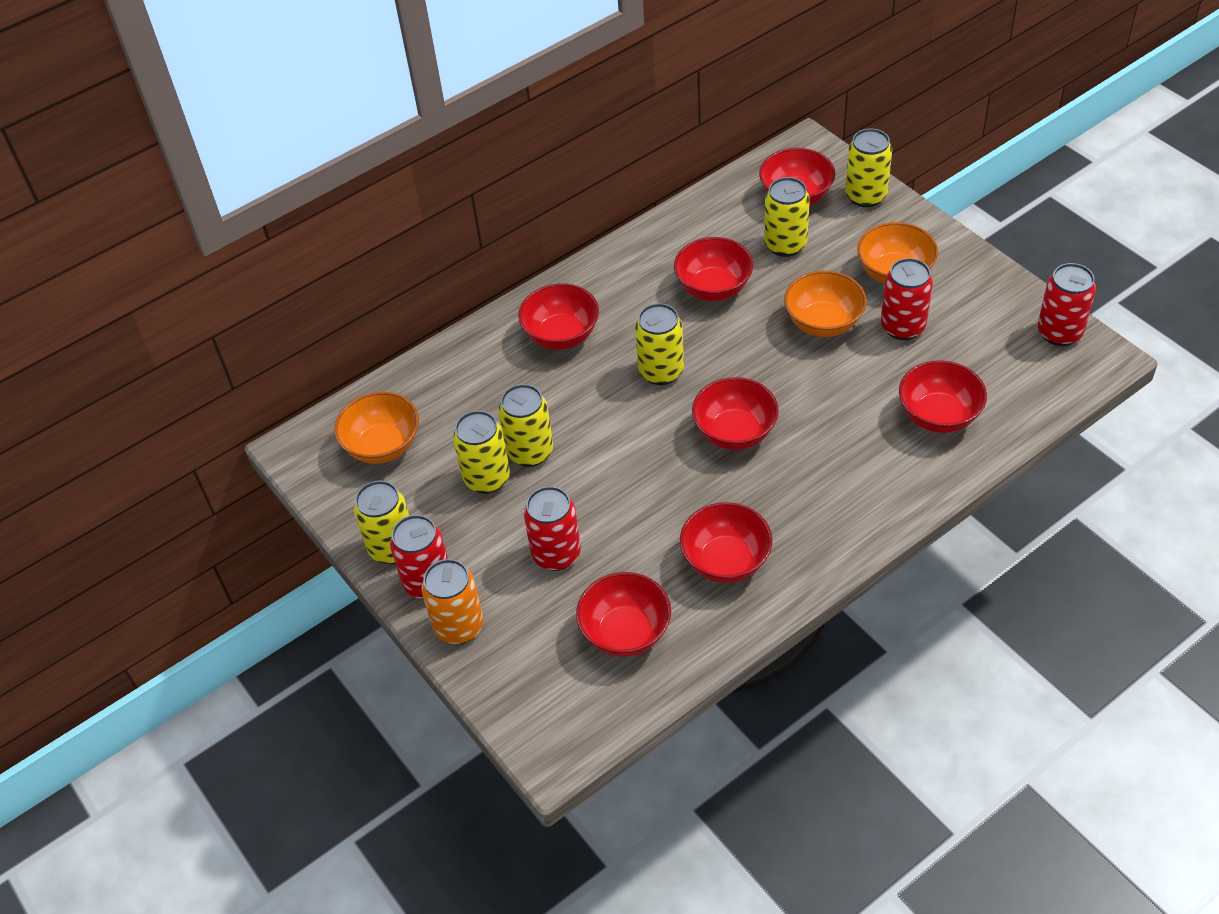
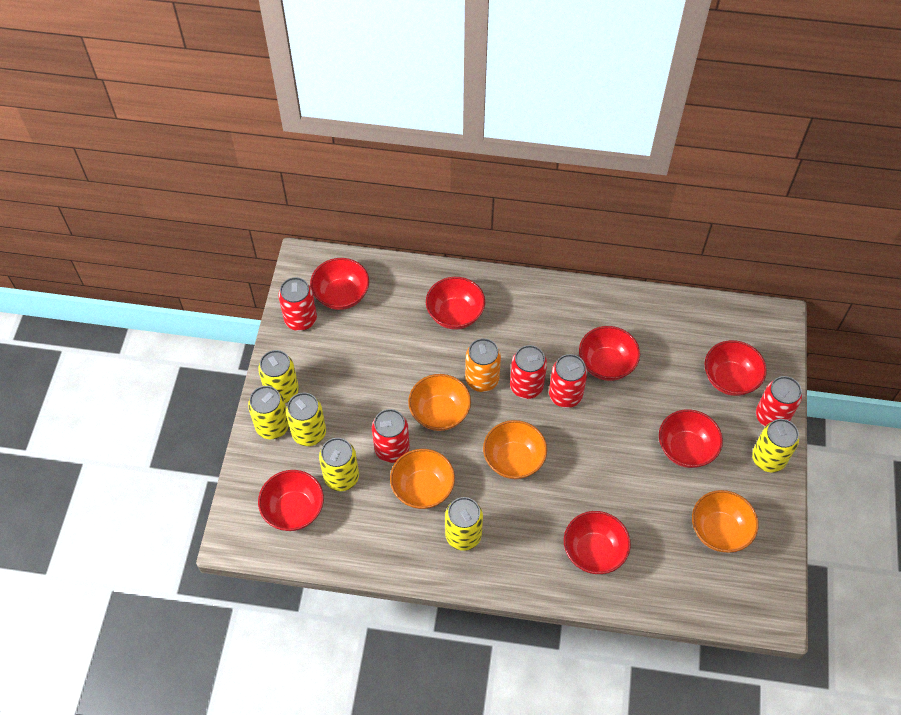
orange bowl: 3 -> 4
red can: 4 -> 5

